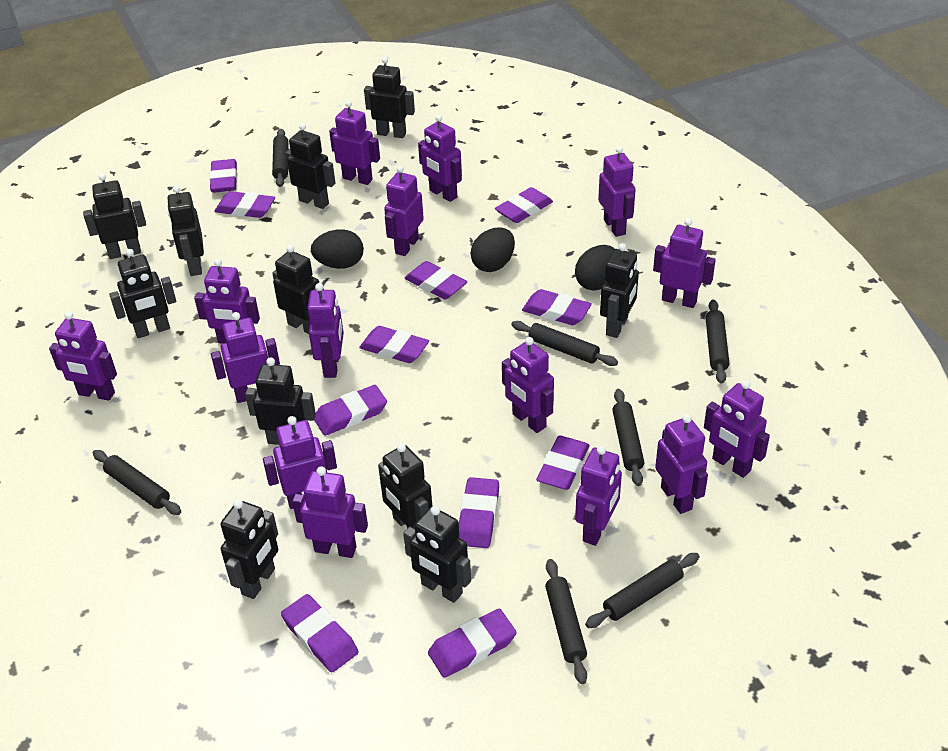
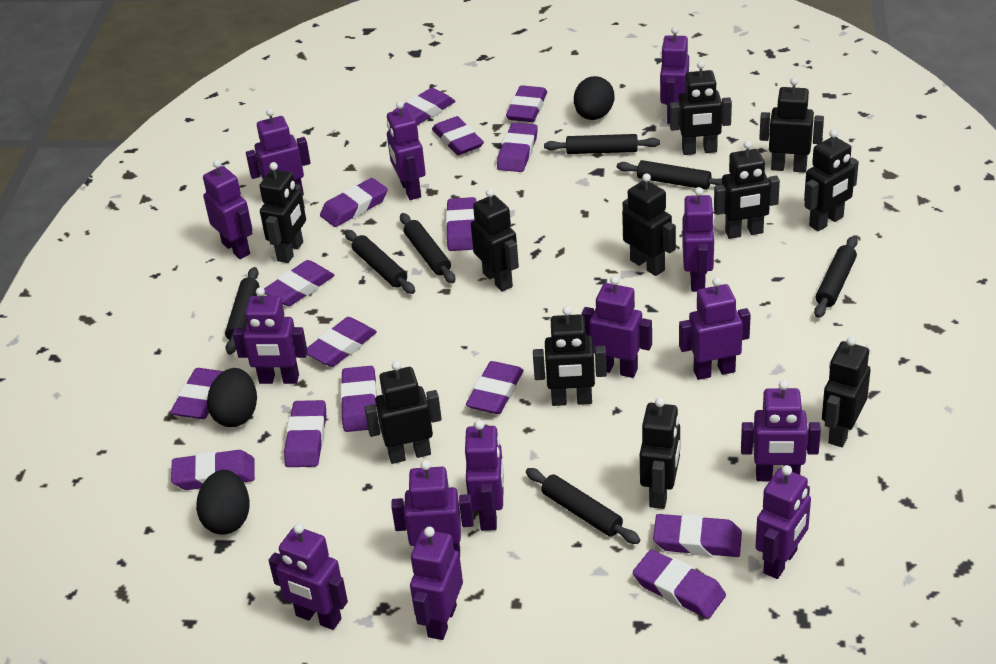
purple eraser: 11 -> 15
purple robot: 15 -> 14

